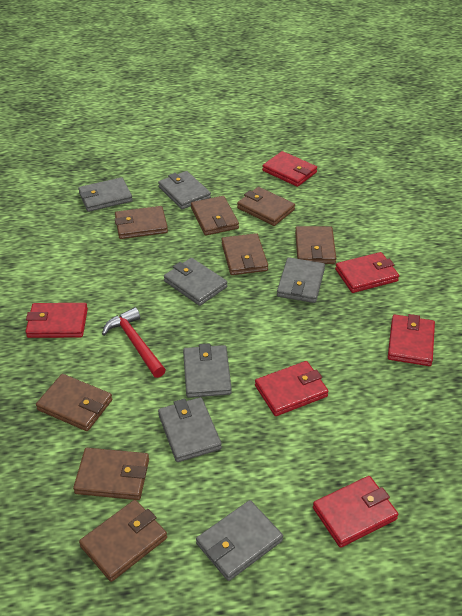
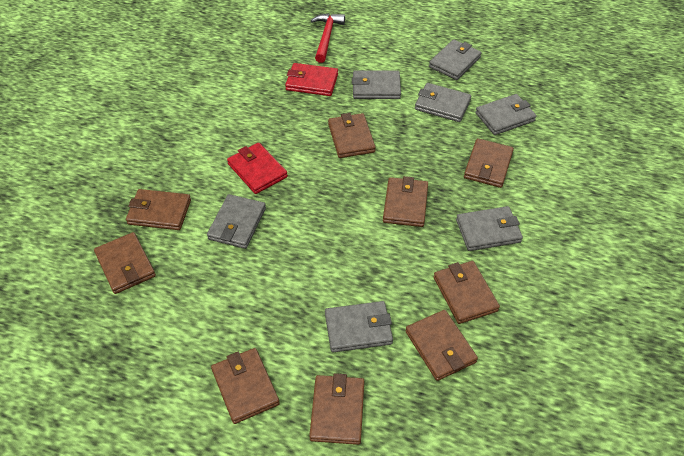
brown wallet: 8 -> 9
red wallet: 6 -> 2

